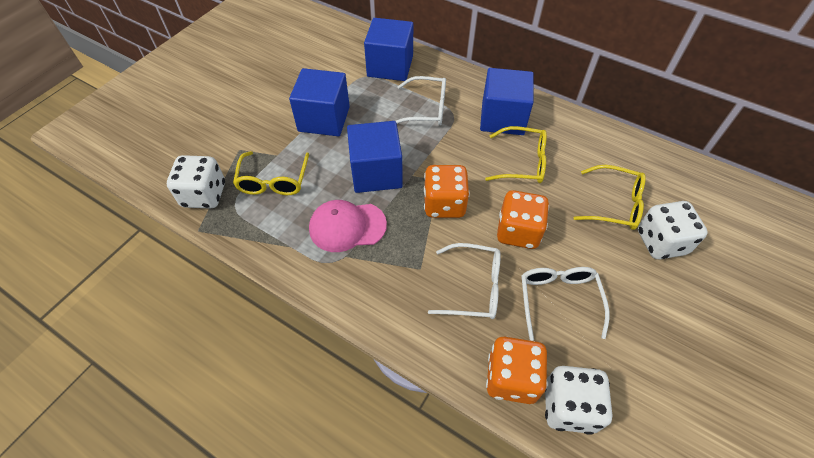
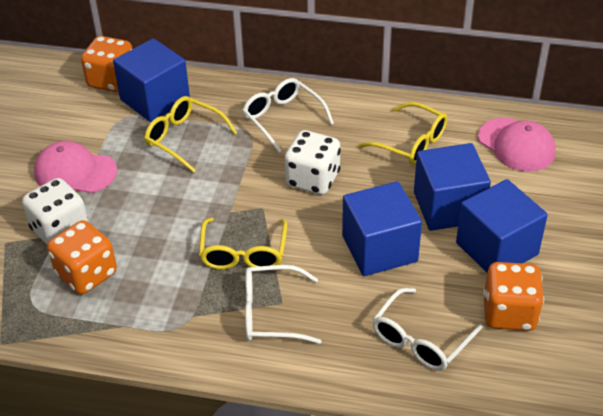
pink cap: 1 -> 2
white dice: 3 -> 2

